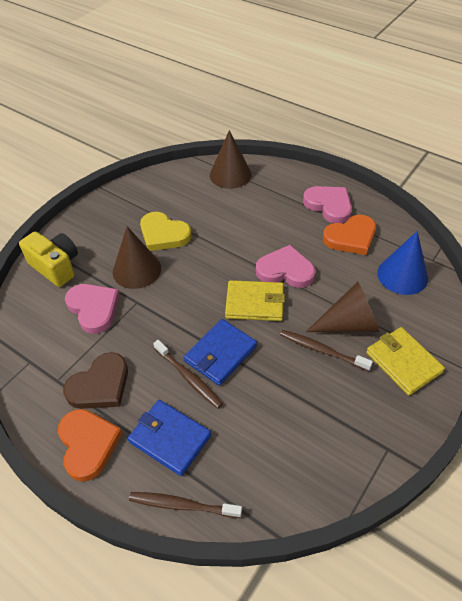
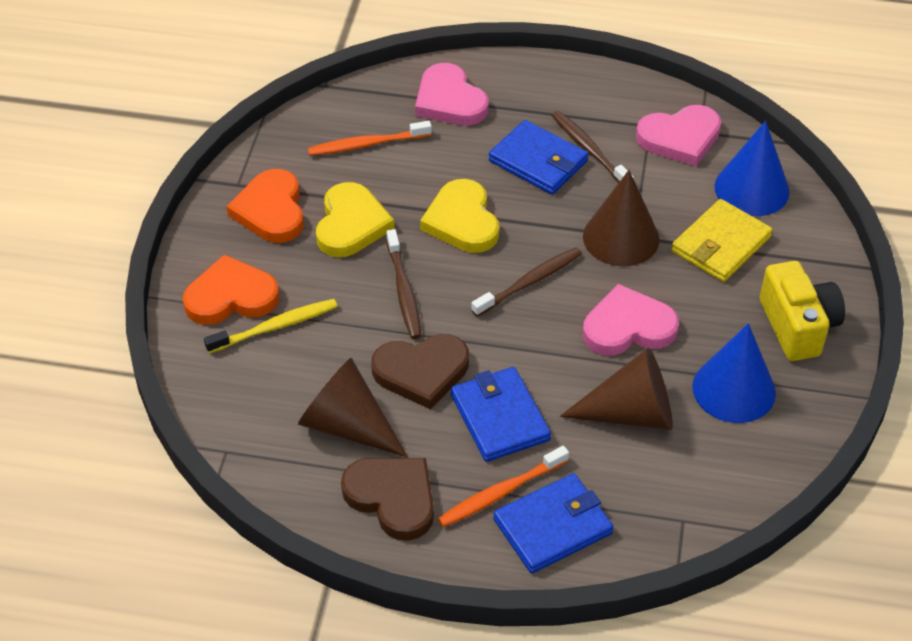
blue cone: 1 -> 2
blue wallet: 2 -> 3
brown heart: 1 -> 2
orange toothbrush: 0 -> 2
yellow heart: 1 -> 2
yellow toothbrush: 0 -> 1
yellow wallet: 2 -> 1

